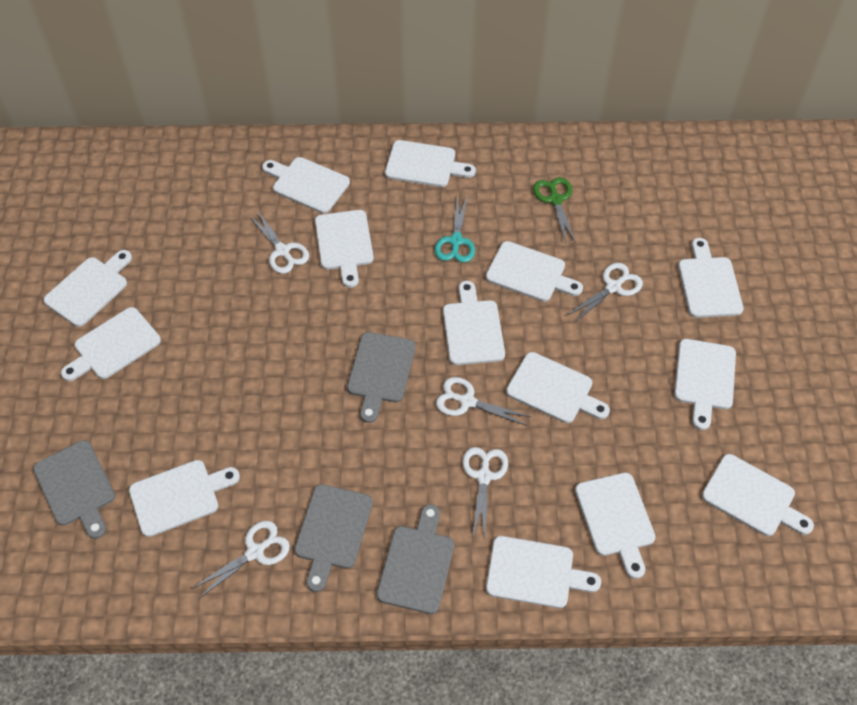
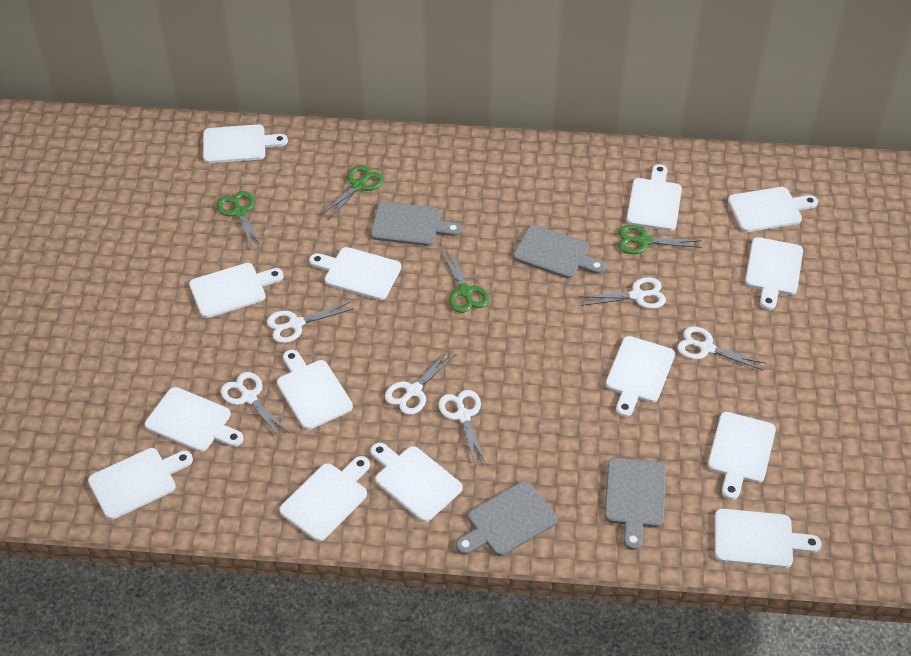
green scissors: 1 -> 4
turquoise scissors: 1 -> 0
white scissors: 5 -> 6

